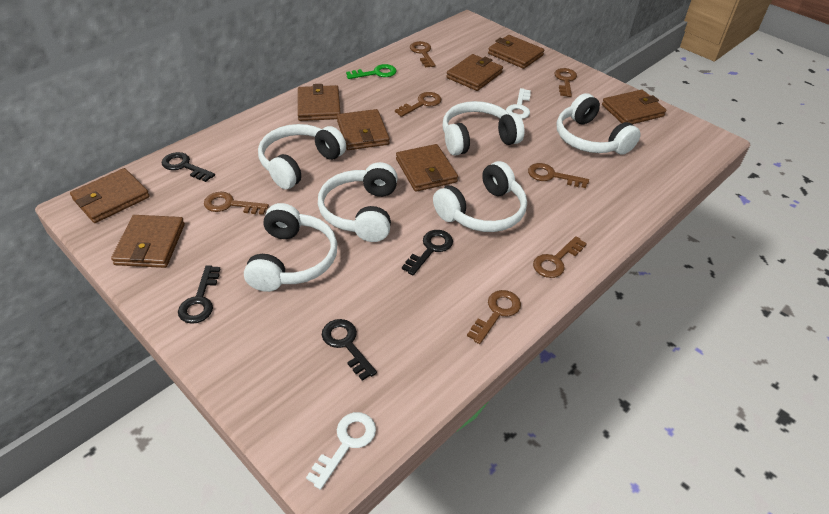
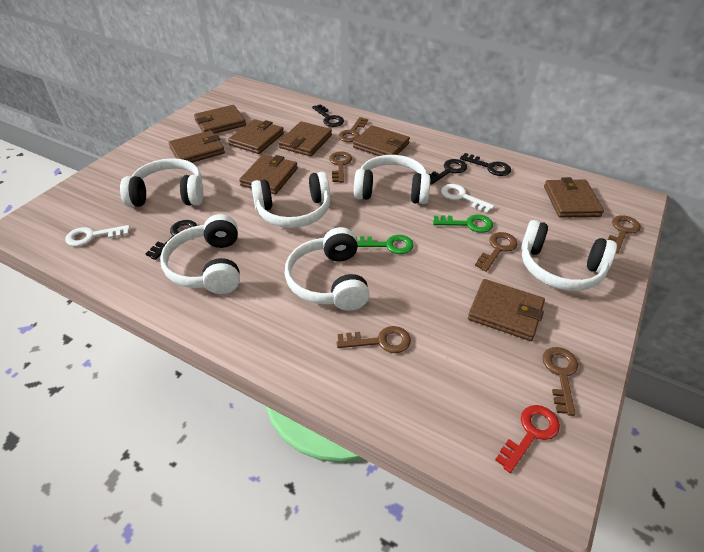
brown key: 7 -> 6
green key: 1 -> 2
red key: 0 -> 1

